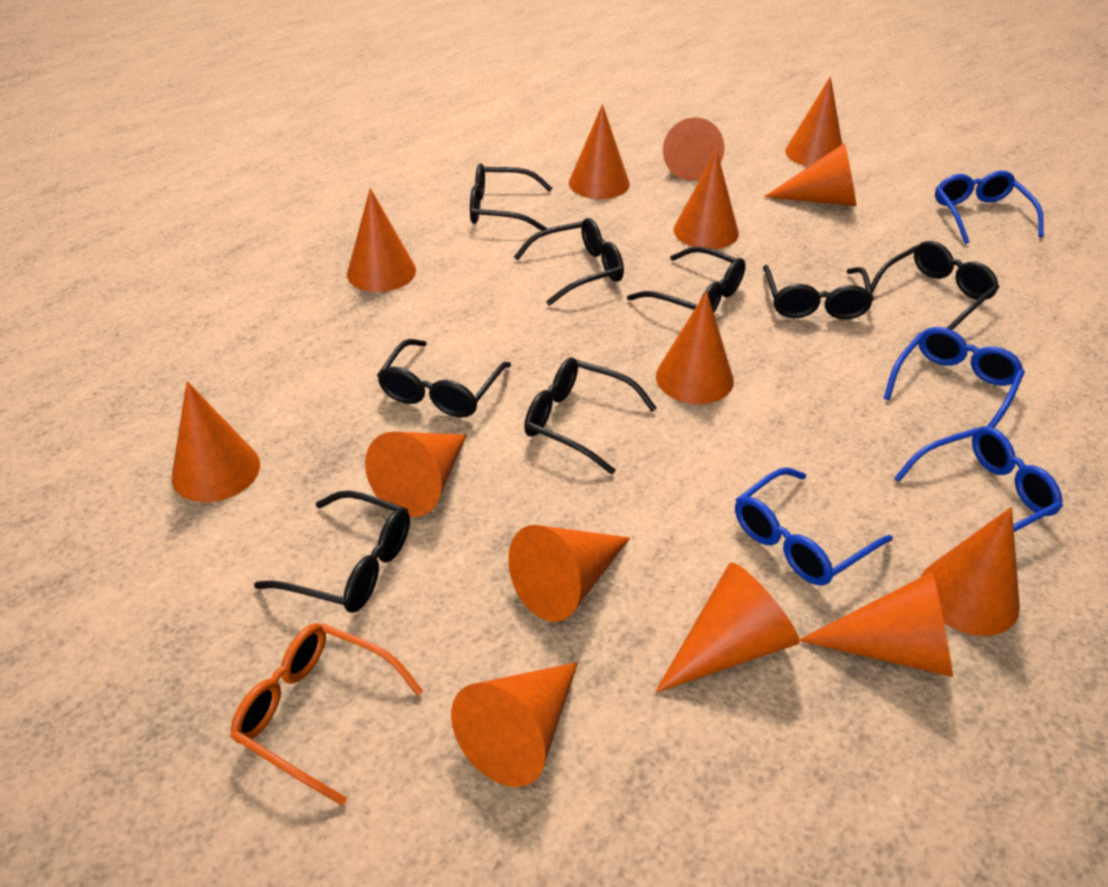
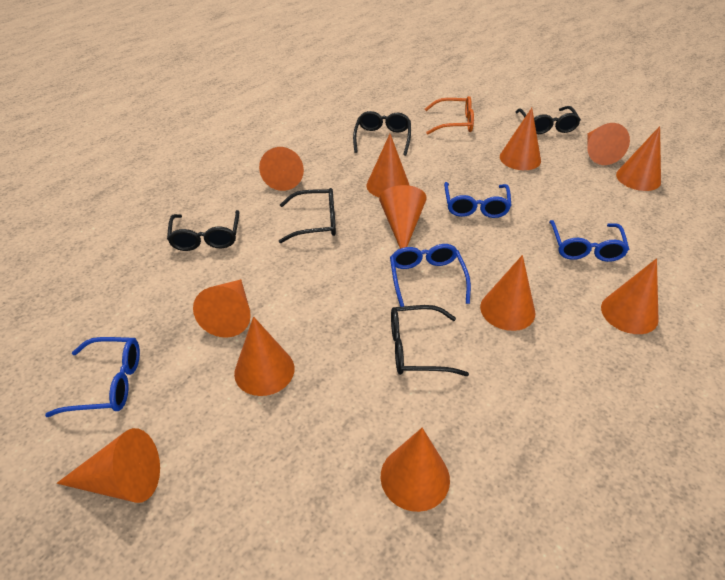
black glasses: 8 -> 5
orange cone: 14 -> 12

